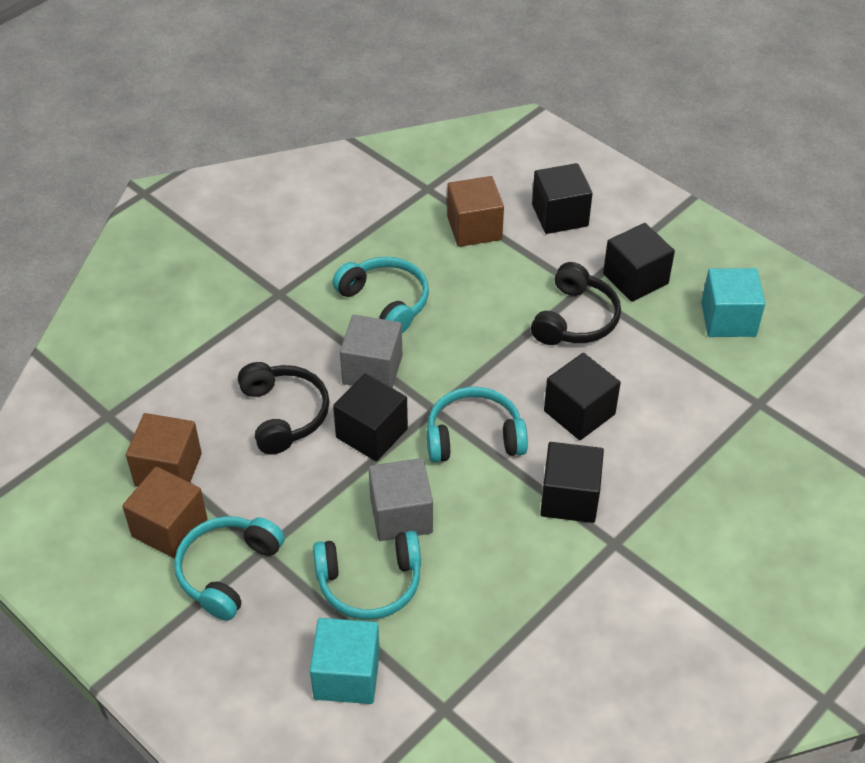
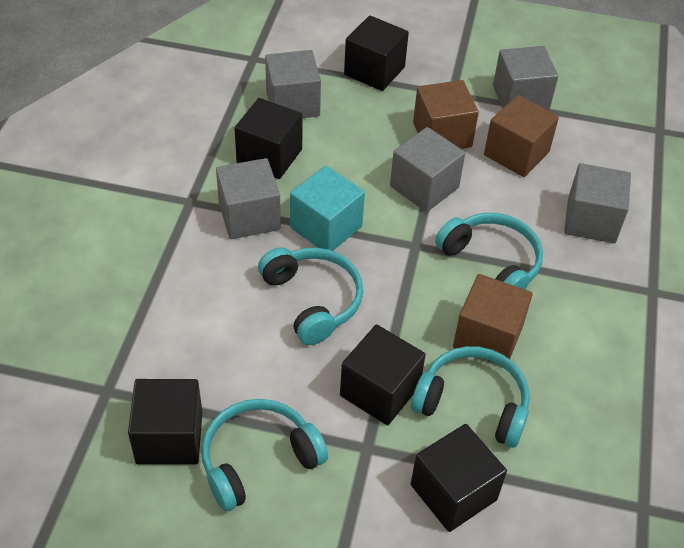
black headphones: 2 -> 0
grey cube: 2 -> 5
turquoise cube: 2 -> 1

